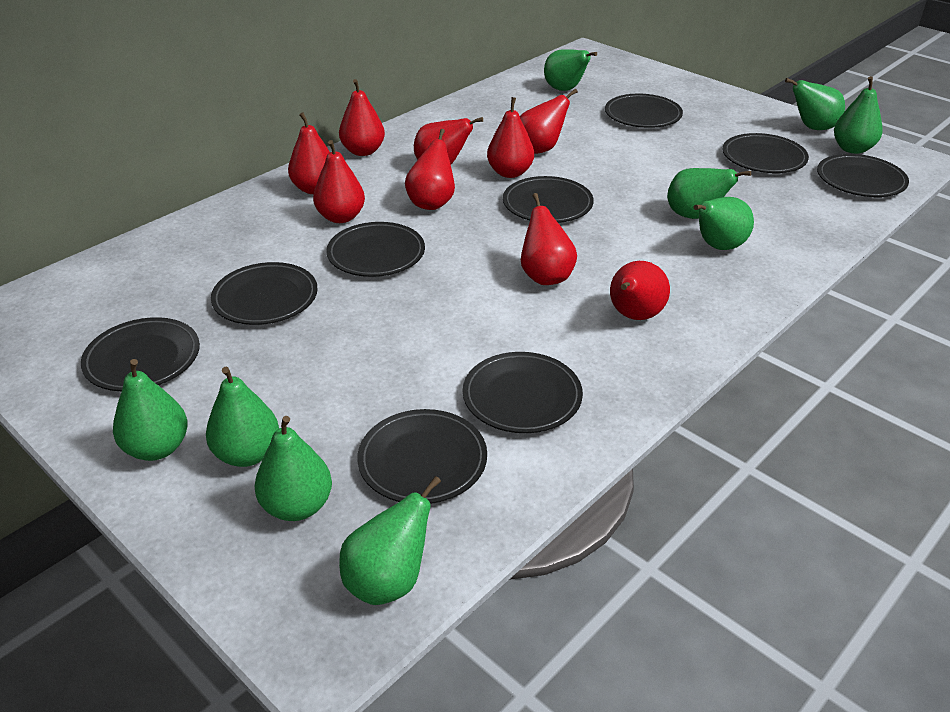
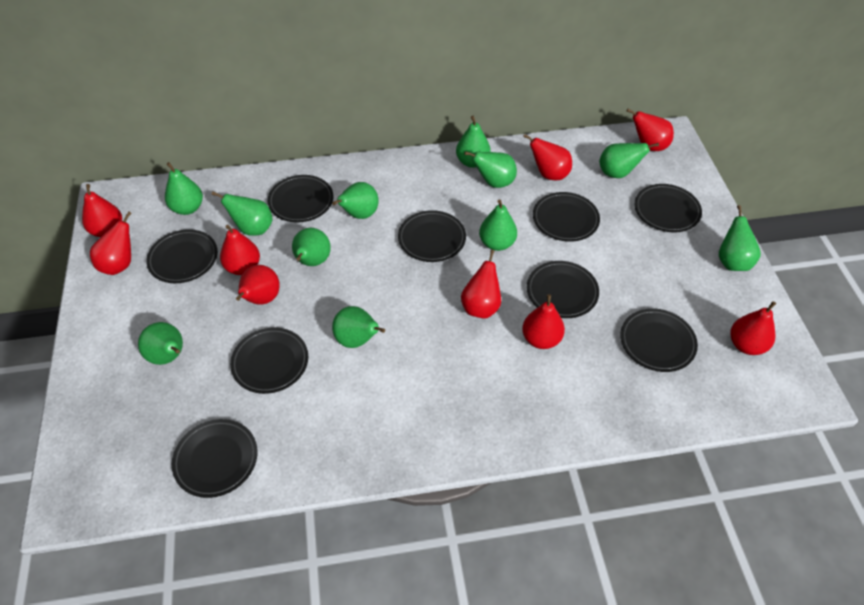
green pear: 9 -> 11

